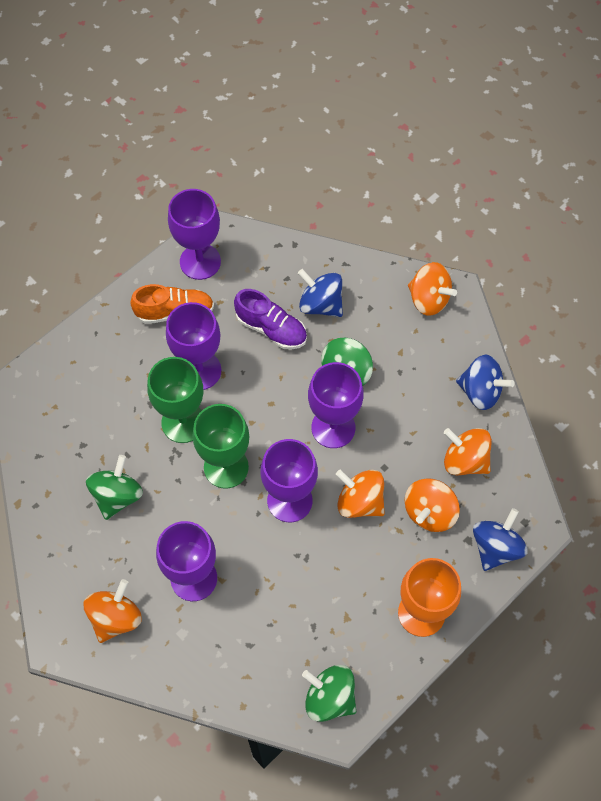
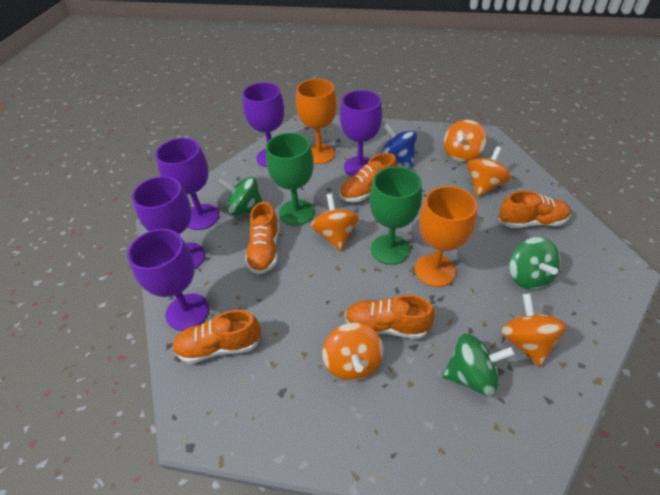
blue spinning top: 3 -> 1
orange goblet: 1 -> 2
orange shoe: 1 -> 5
purple shoe: 1 -> 0

